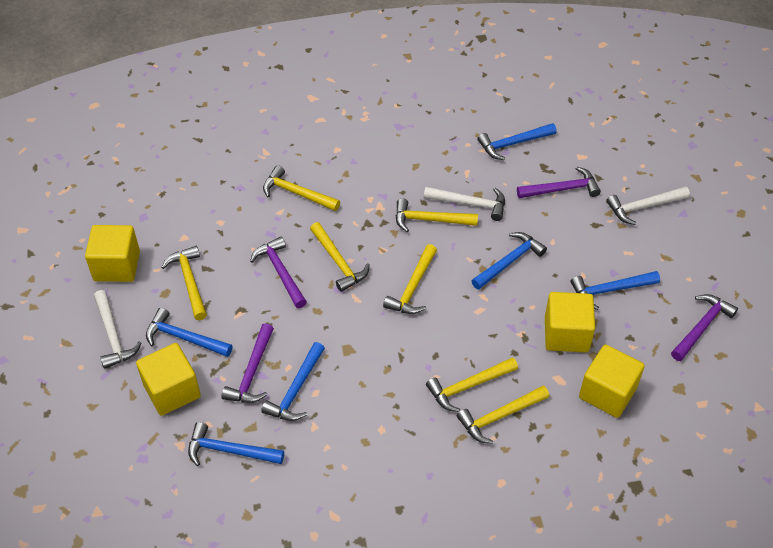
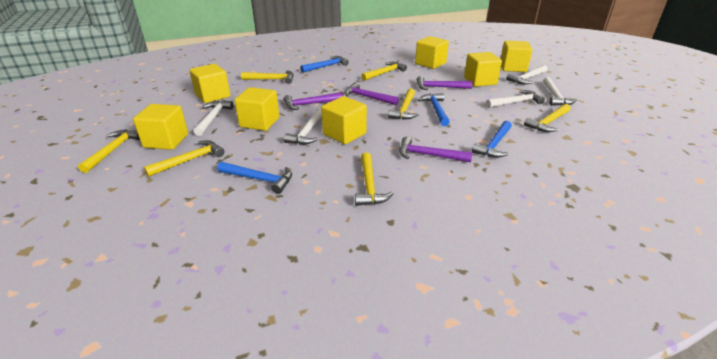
blue hammer: 6 -> 4
white hammer: 3 -> 5
yellow cube: 4 -> 7

